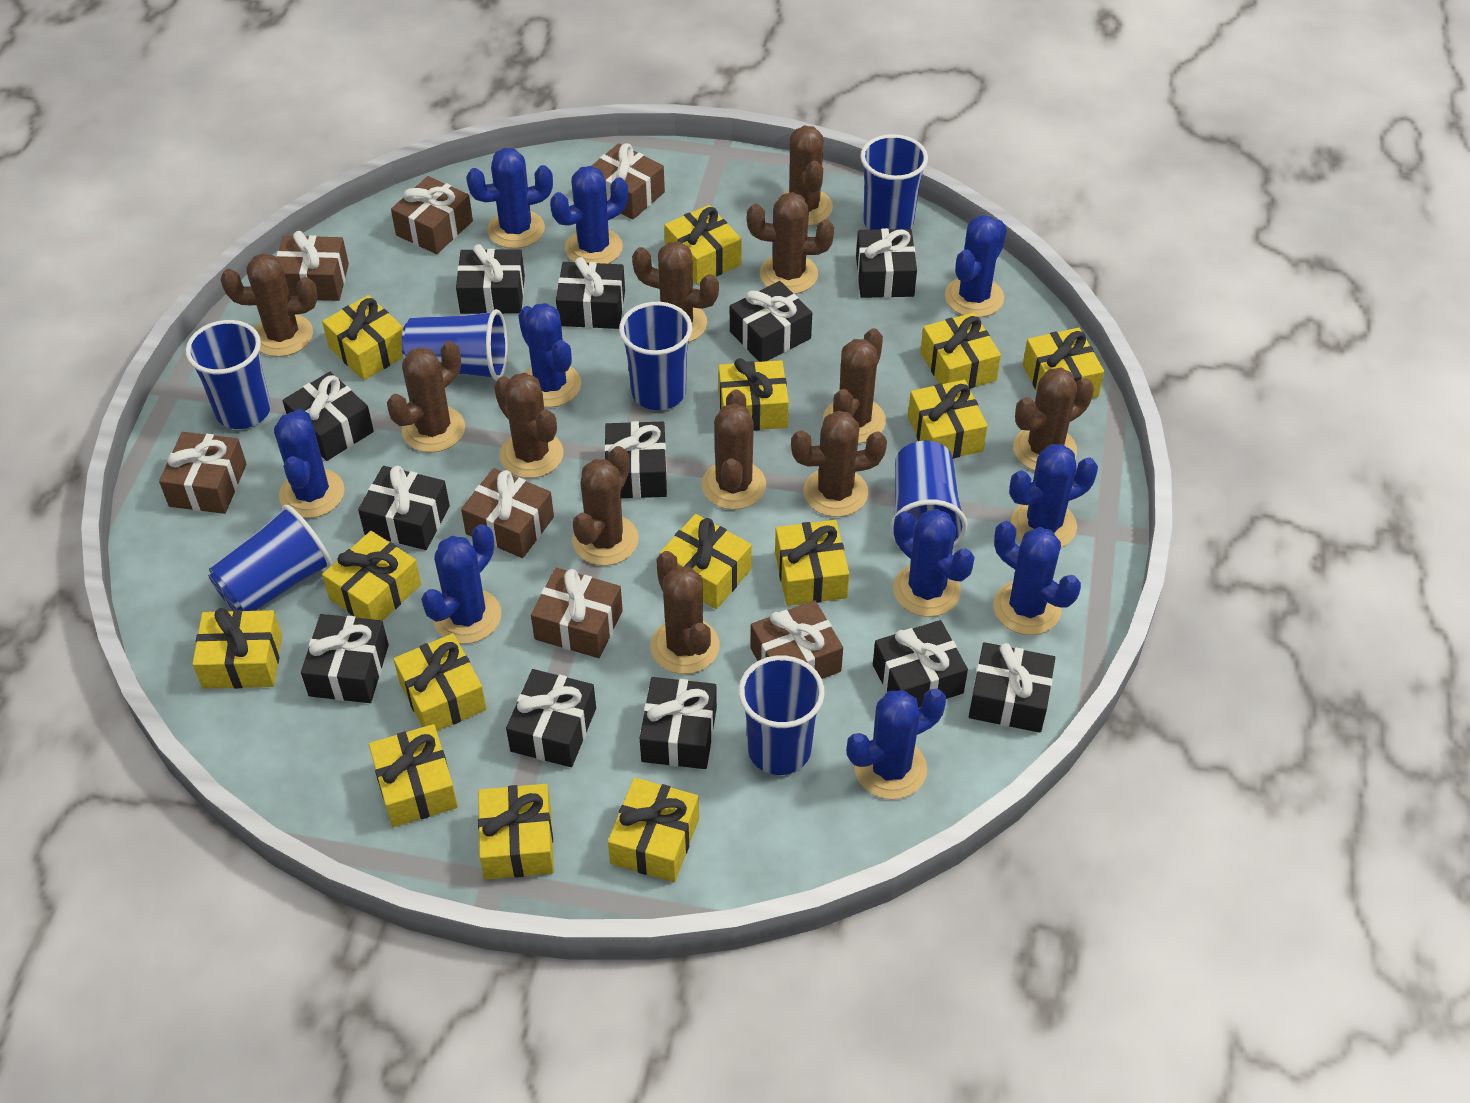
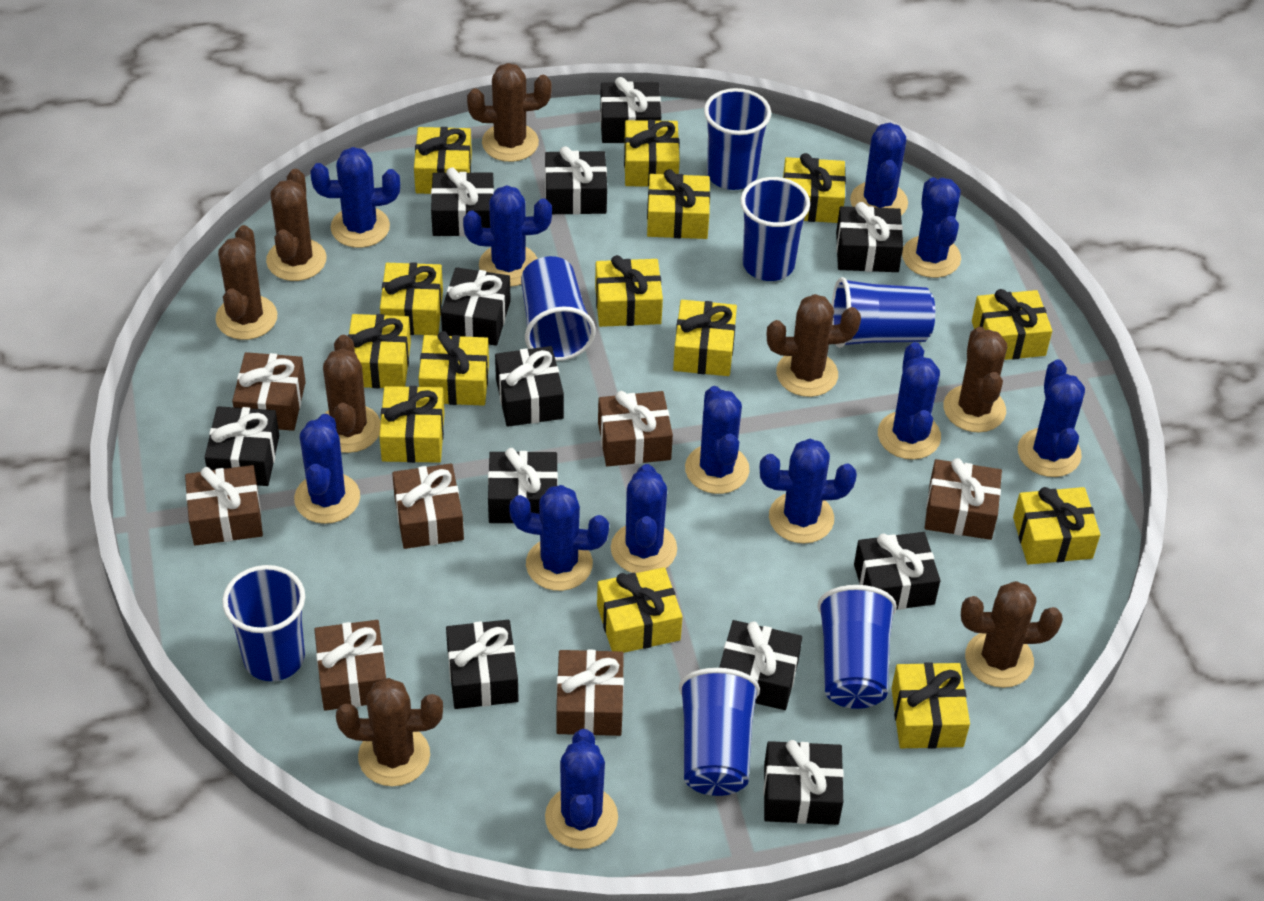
blue cactus: 10 -> 12
brown cactus: 12 -> 8

